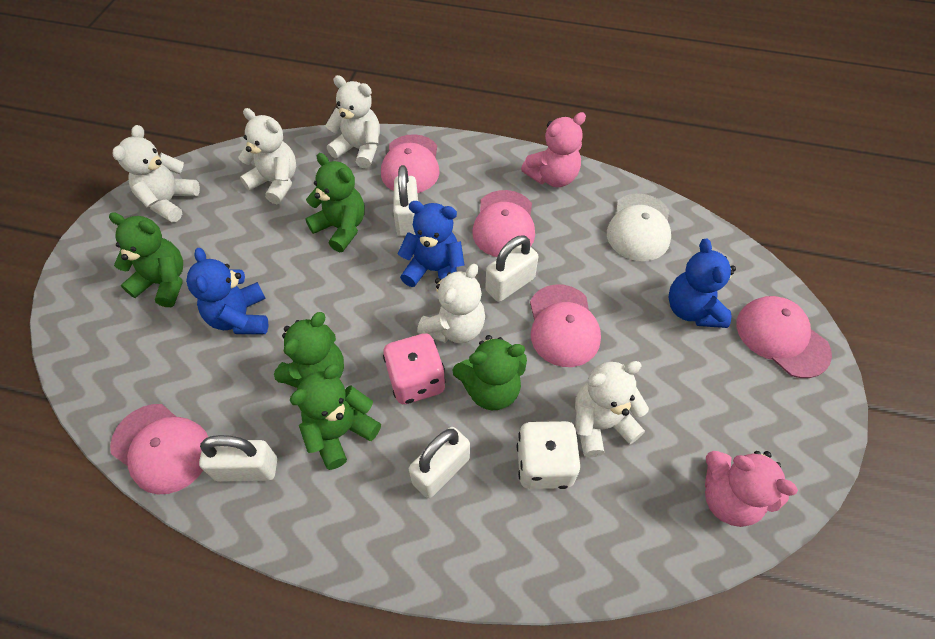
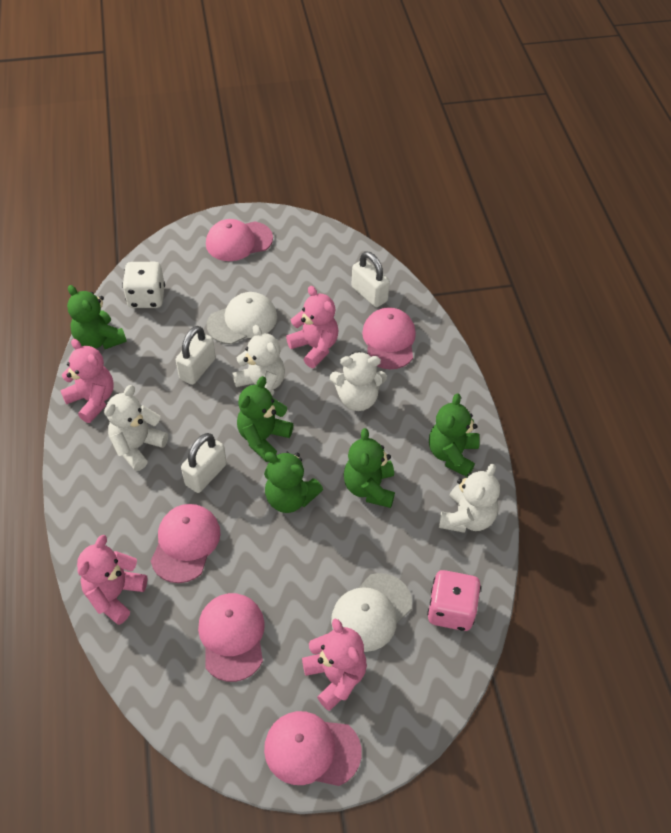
blue teddy bear: 3 -> 0
pink teddy bear: 2 -> 4
white cap: 1 -> 2
white padlock: 4 -> 3
white teddy bear: 5 -> 4

